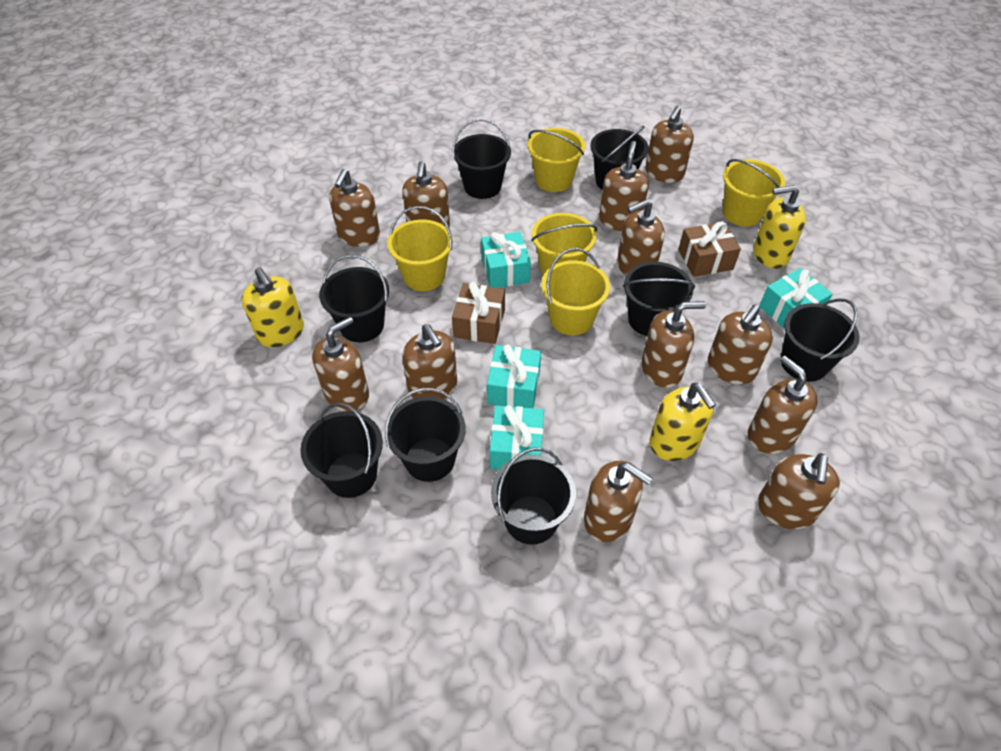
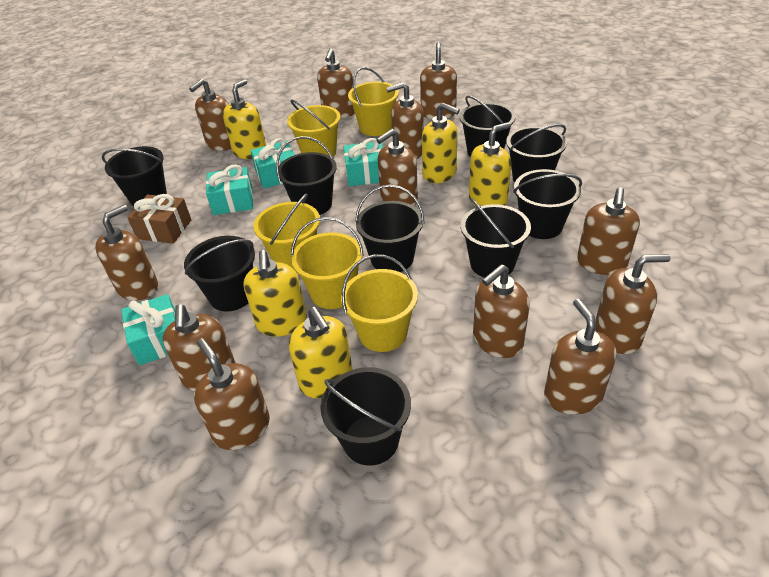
black bucket: 8 -> 9
brown gift: 2 -> 1
yellow soap dispenser: 3 -> 5

